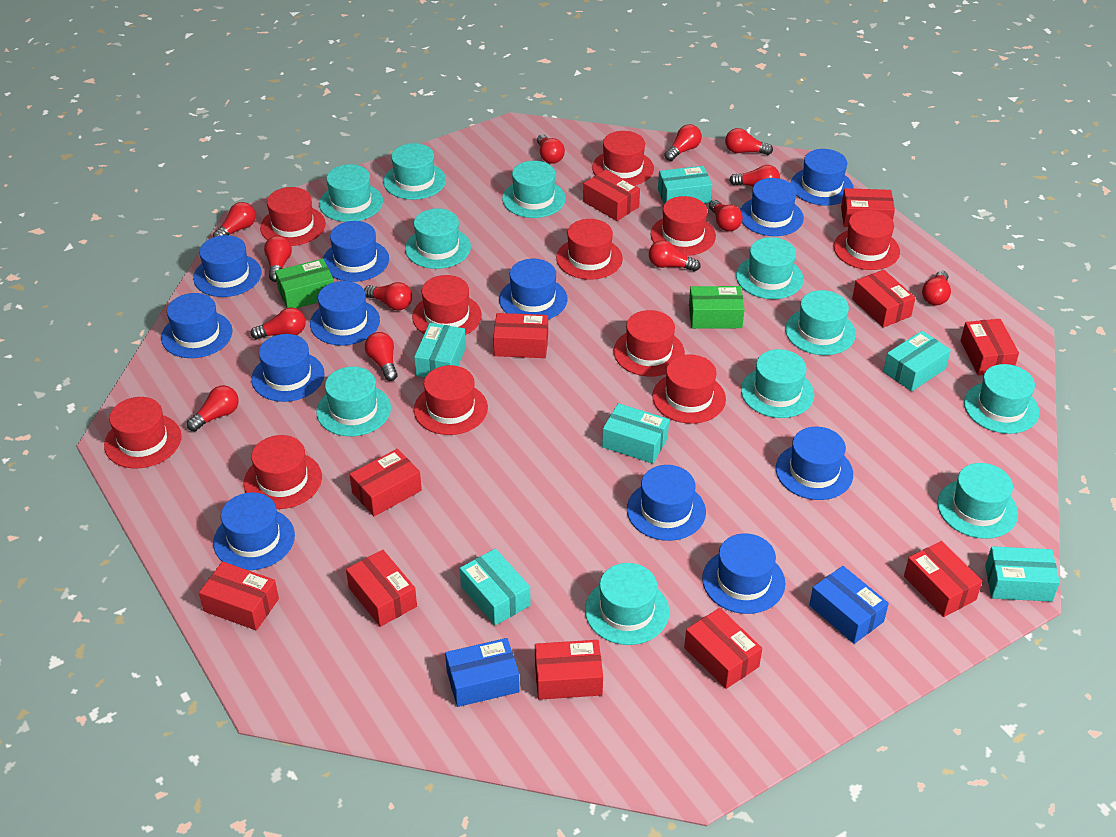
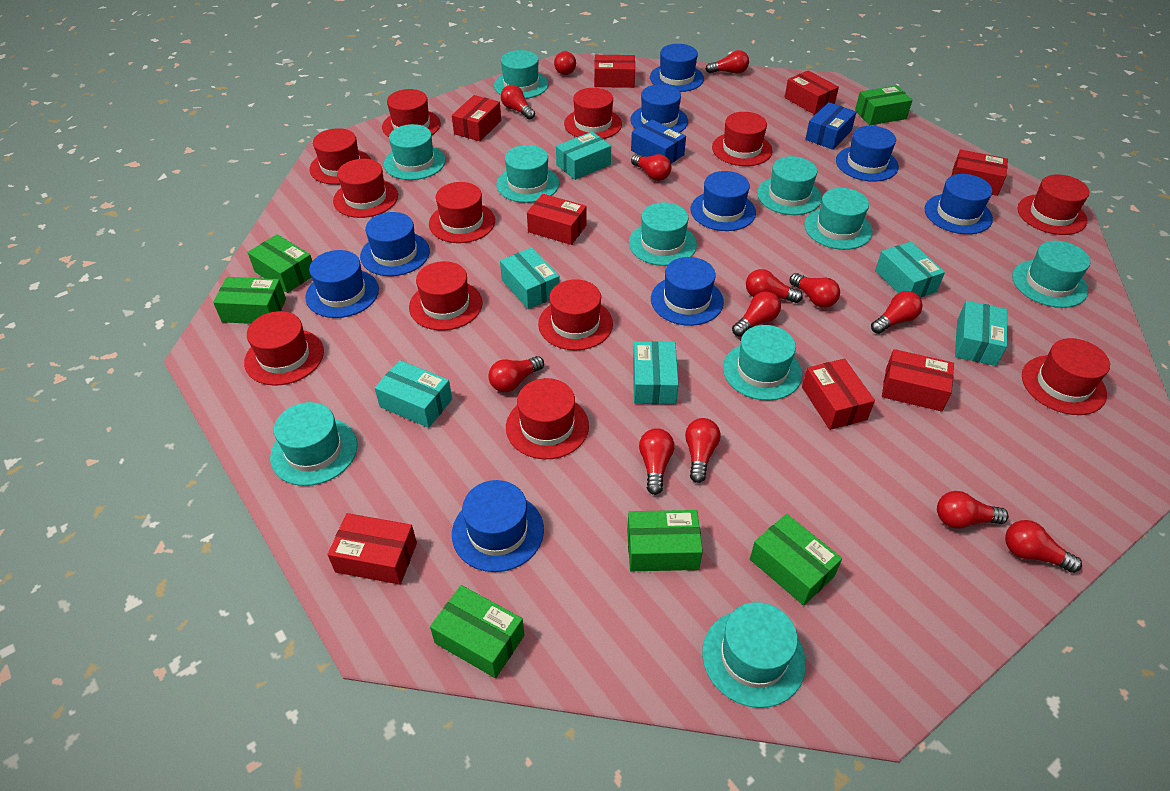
blue hat: 12 -> 9
green box: 2 -> 6
red box: 11 -> 8
red hat: 11 -> 12
turquoise hat: 11 -> 10

